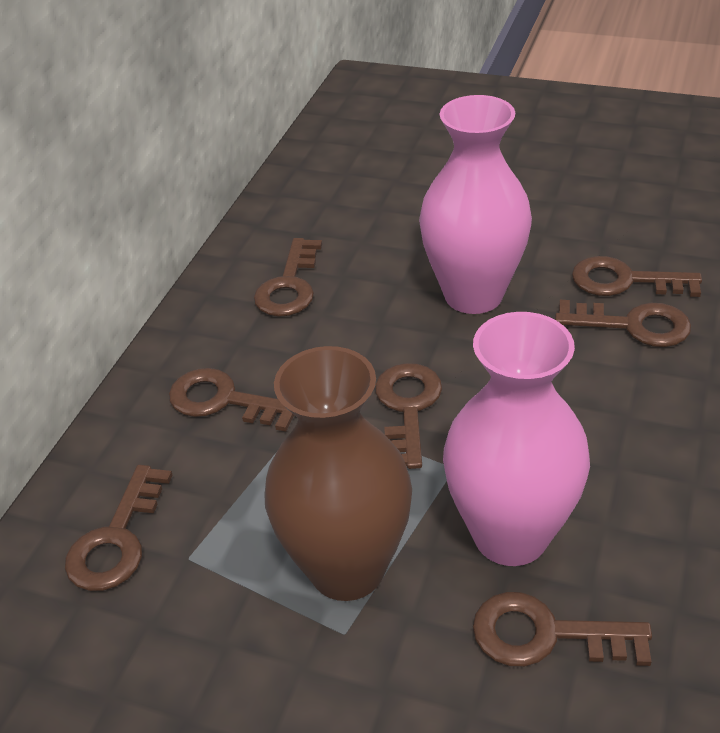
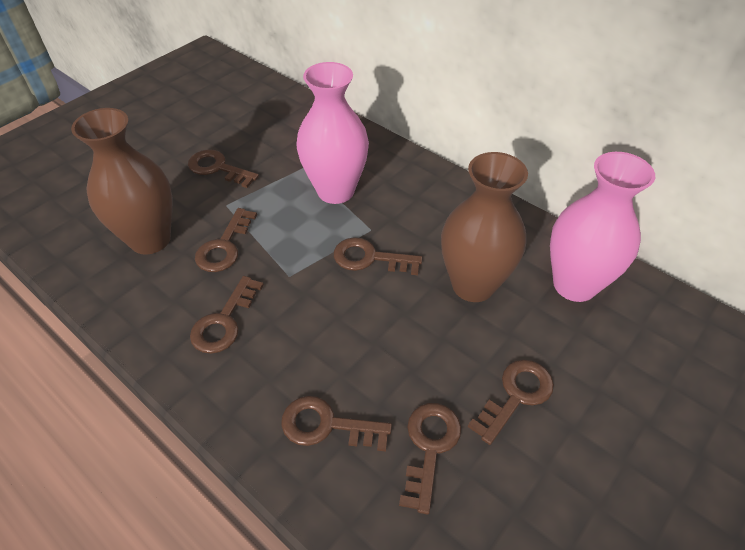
brown vase: 1 -> 2

